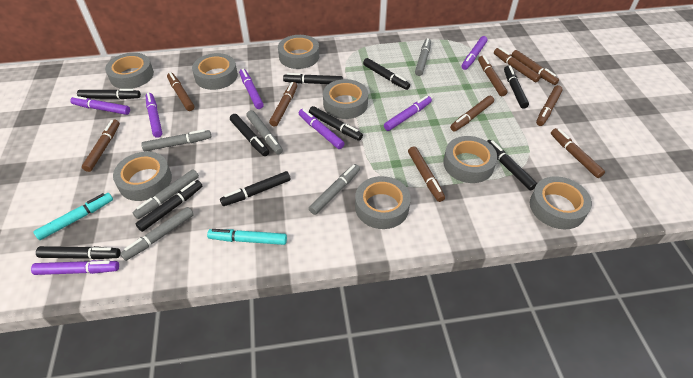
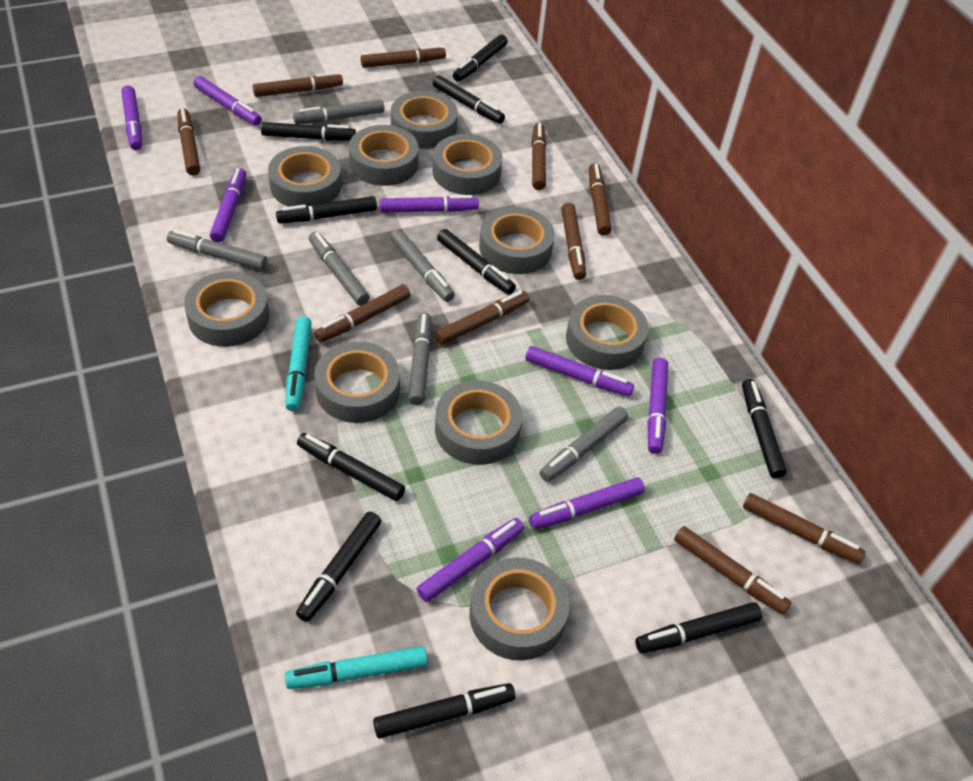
grey tape: 8 -> 10
purple marker: 7 -> 8

